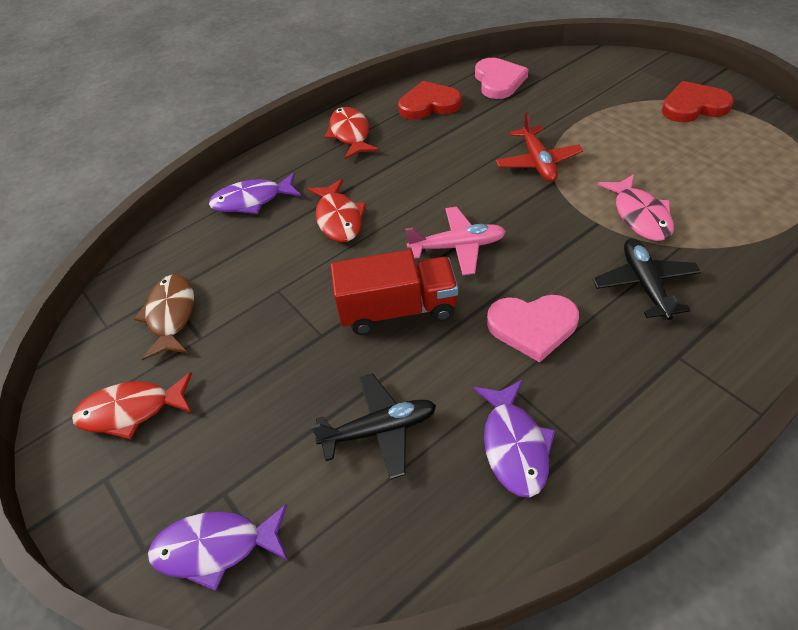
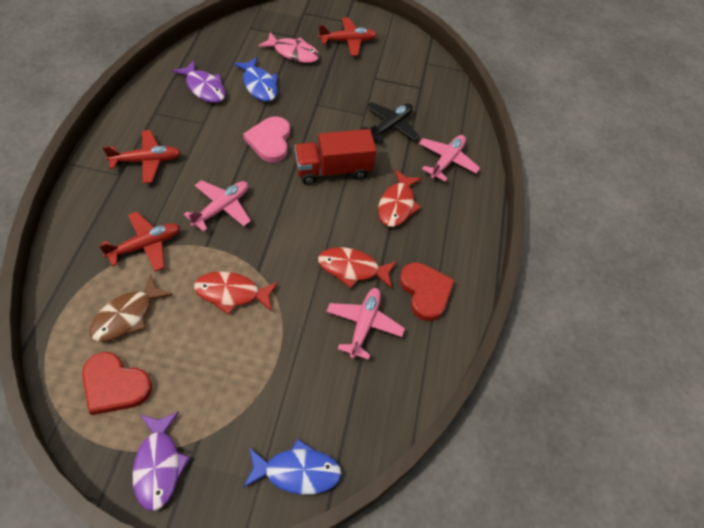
black plane: 2 -> 1
blue fish: 0 -> 2
pink heart: 2 -> 1
pink plane: 1 -> 3
purple fish: 3 -> 2
red plane: 1 -> 3

